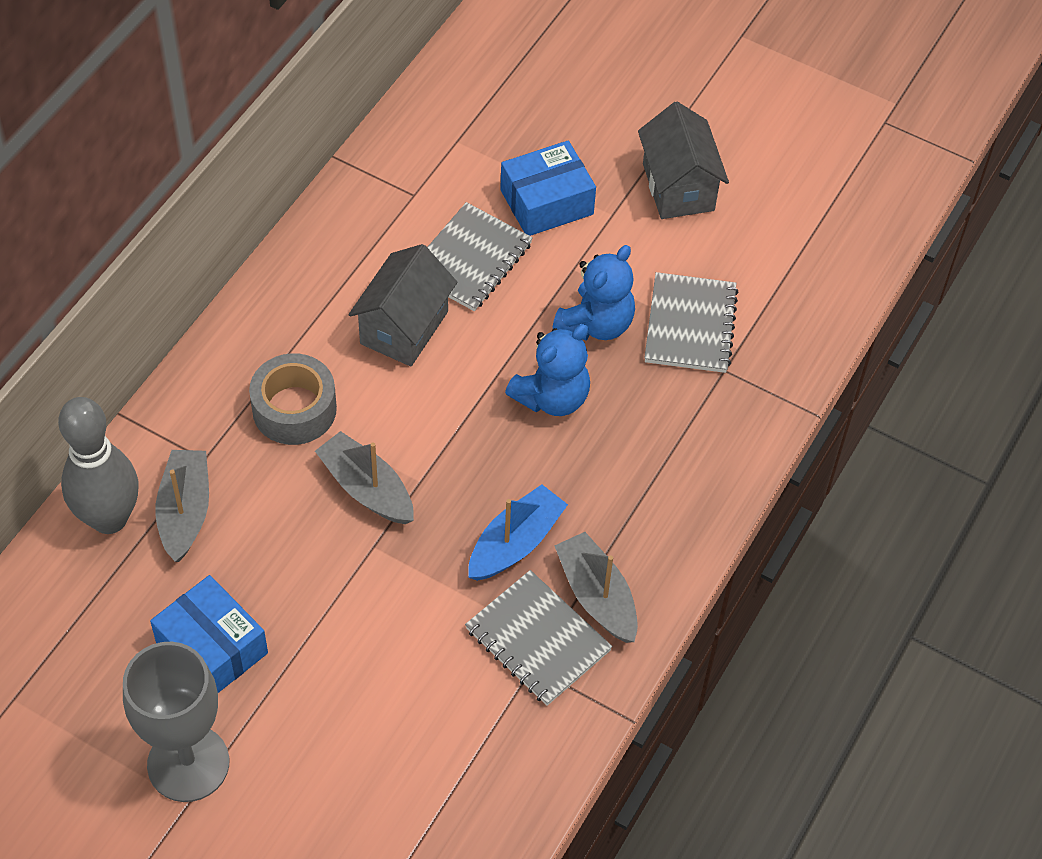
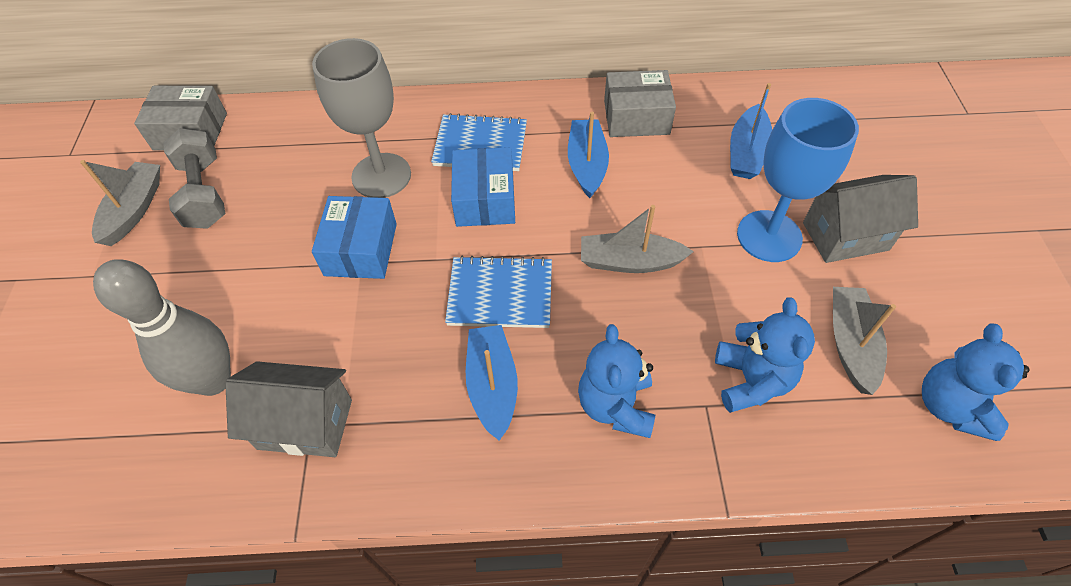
blue boat: 1 -> 3
blue goblet: 0 -> 1
blue notebook: 0 -> 2
blue teddy bear: 2 -> 3
grey box: 0 -> 2
grey dumbbell: 0 -> 1
grey notebook: 3 -> 0
grey tape: 1 -> 0

